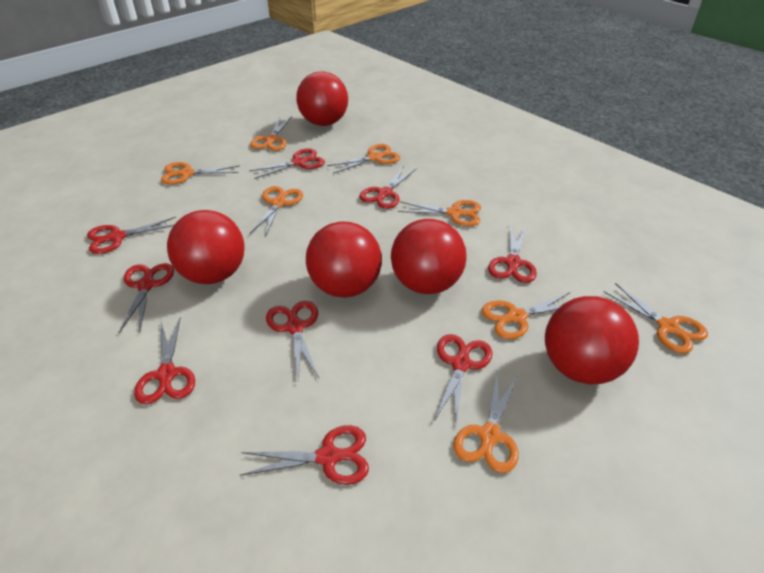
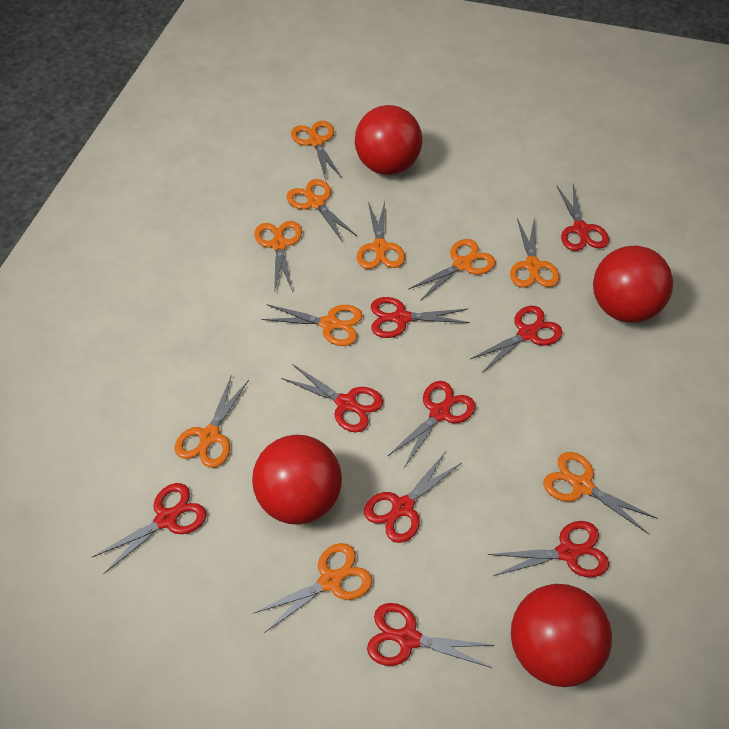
orange scissors: 8 -> 10
red ball: 5 -> 4

